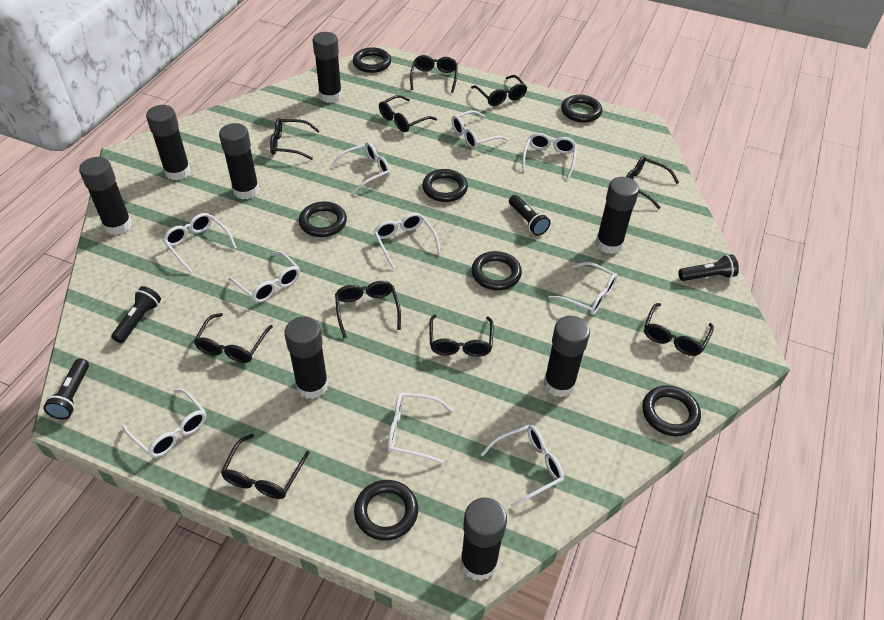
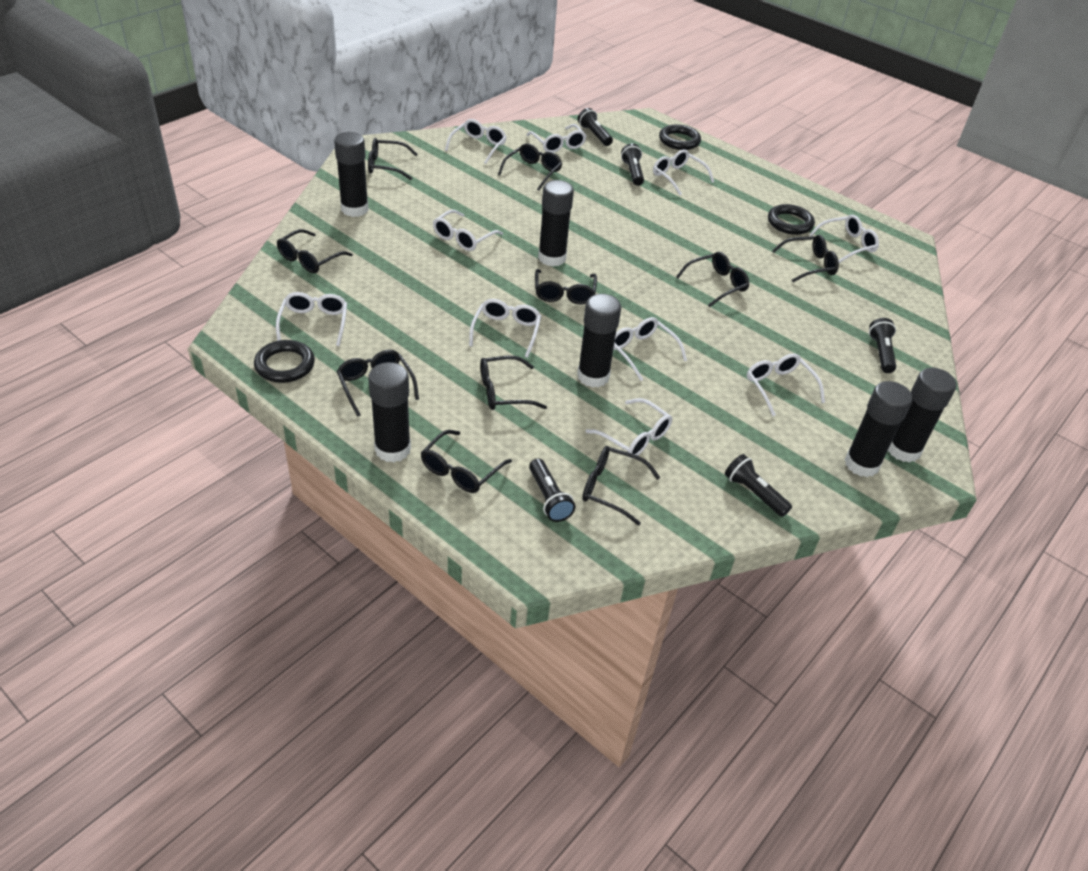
black flashlight: 4 -> 5
black glue stick: 8 -> 6
black ring: 7 -> 3

